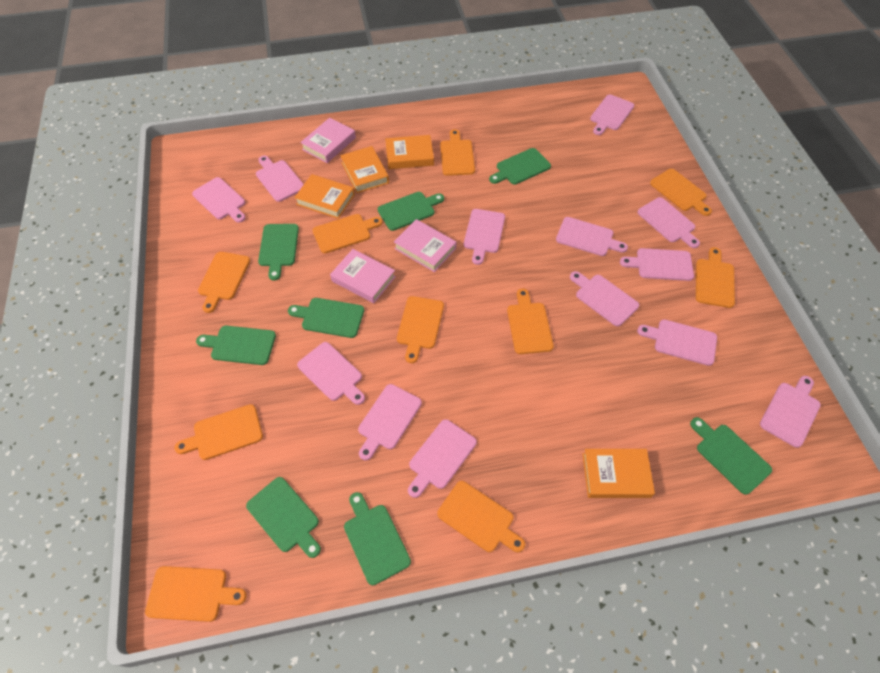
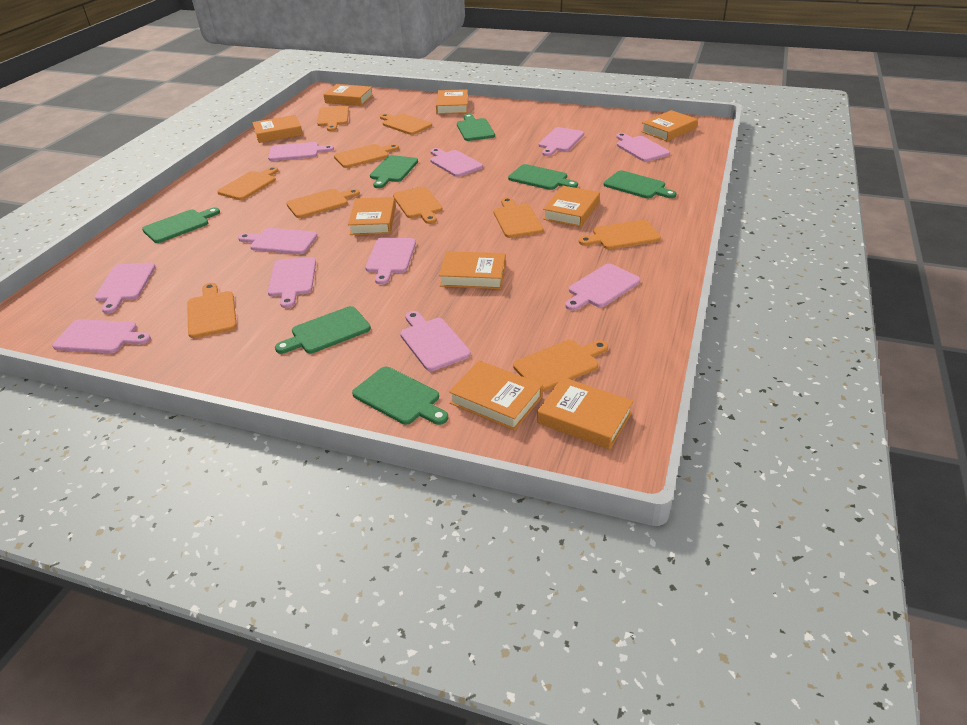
green cutting board: 8 -> 7
orange book: 4 -> 9
pink book: 3 -> 0
pink cutting board: 13 -> 11

